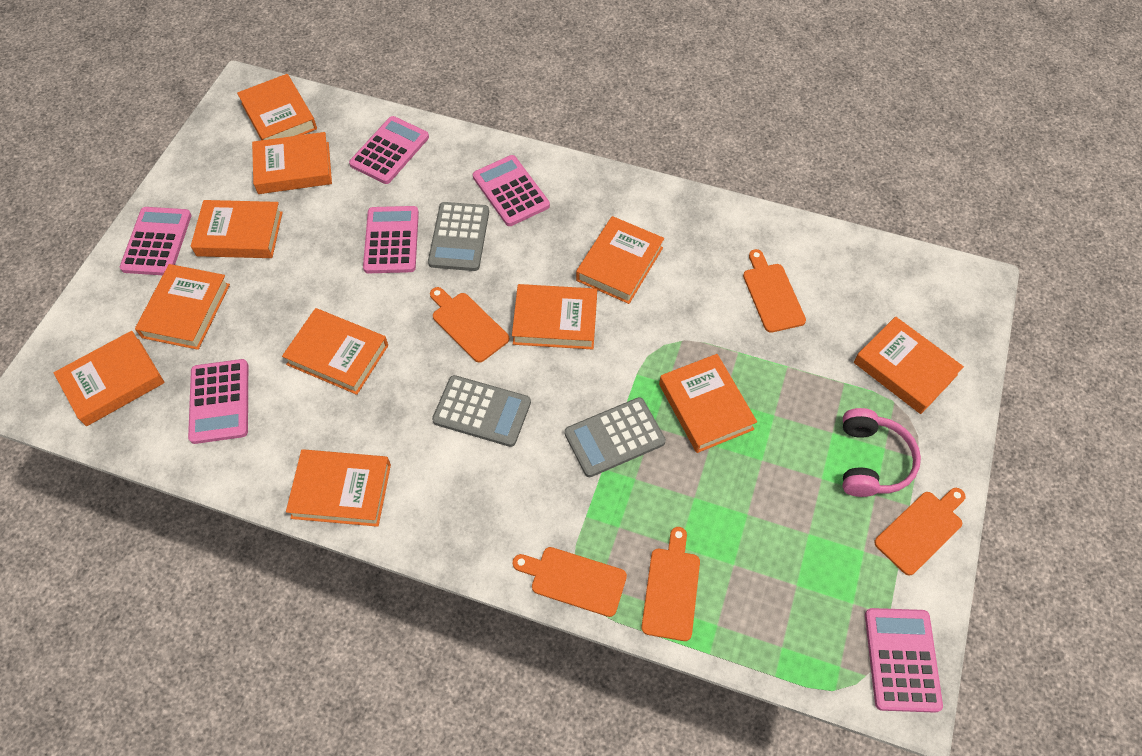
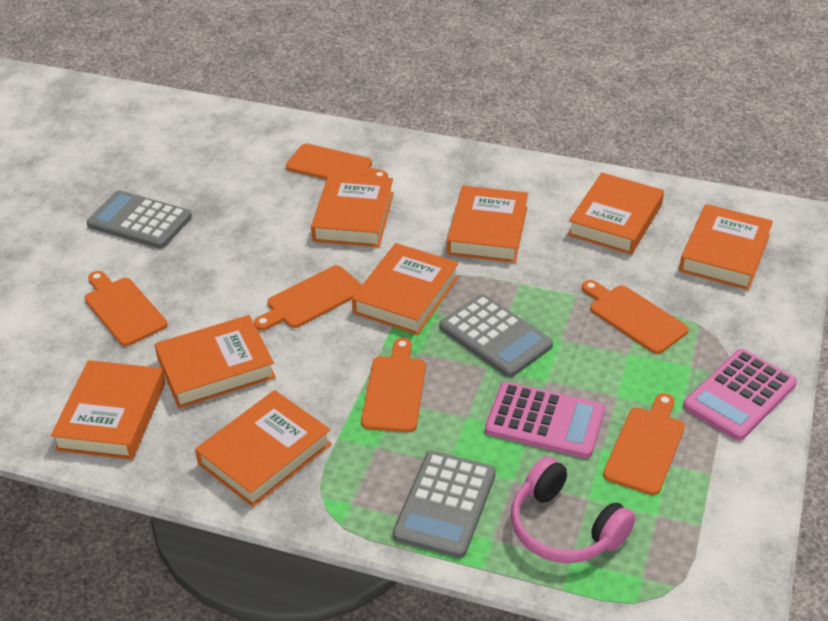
orange book: 11 -> 8
orange cutting board: 5 -> 6
pink calculator: 6 -> 2

